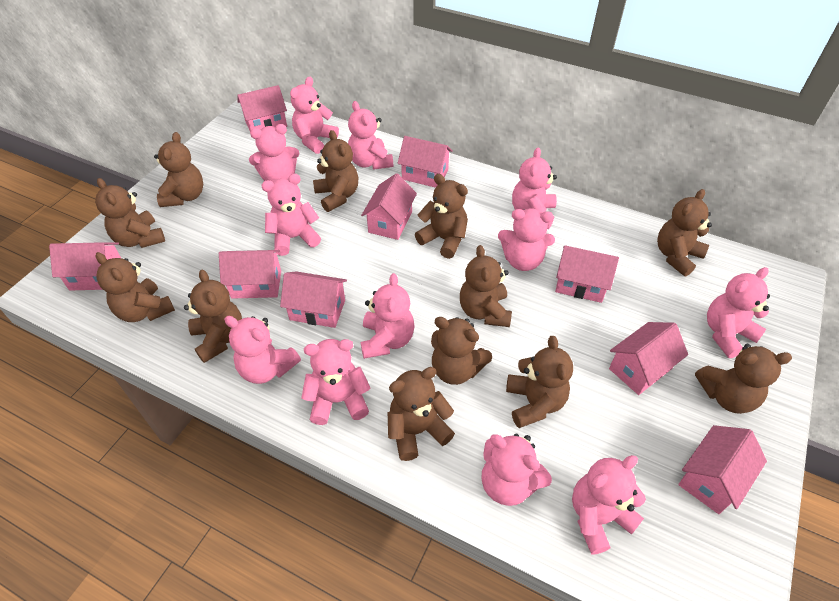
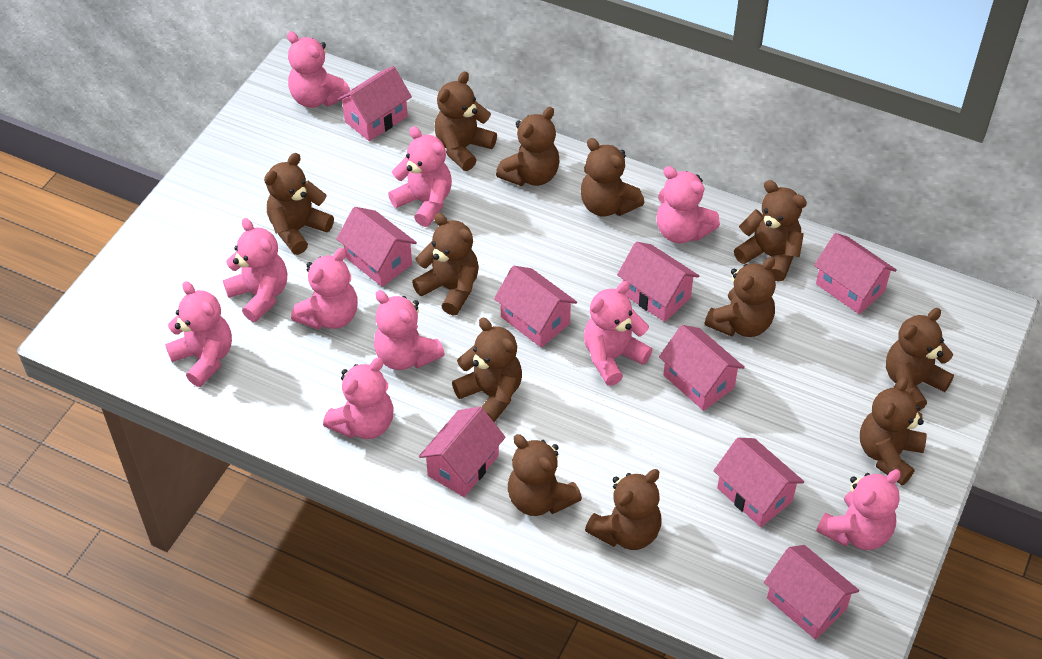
pink teddy bear: 12 -> 10

